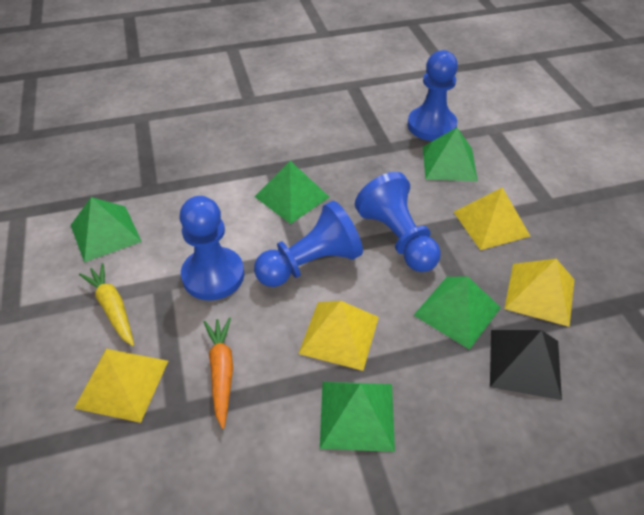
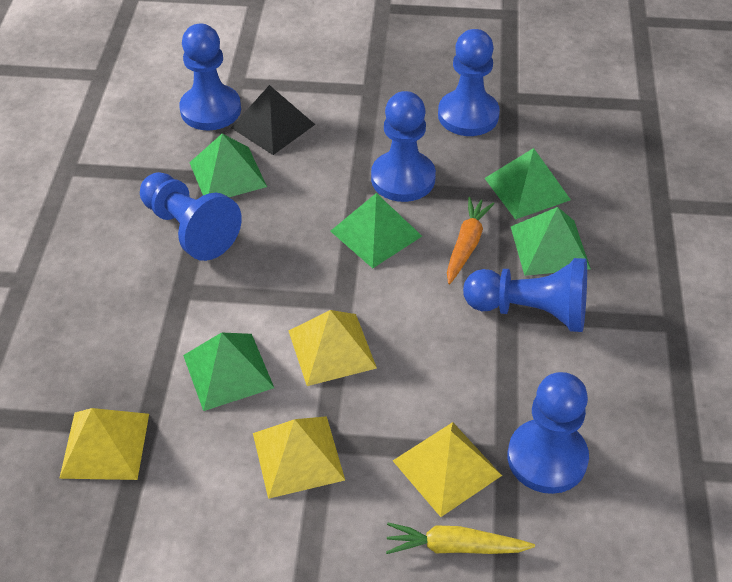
blue pawn: 4 -> 6

